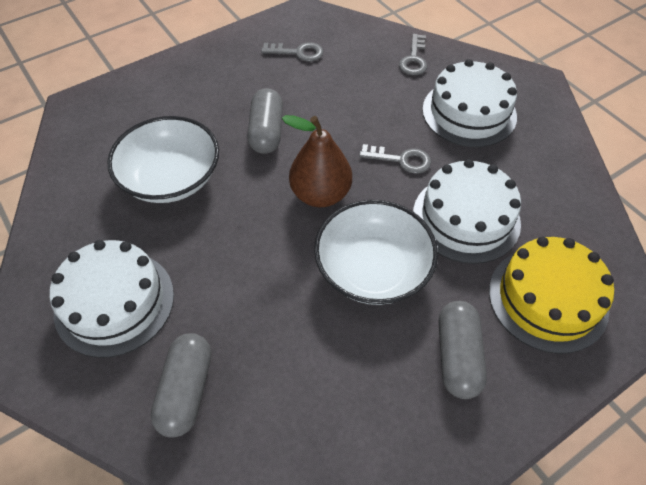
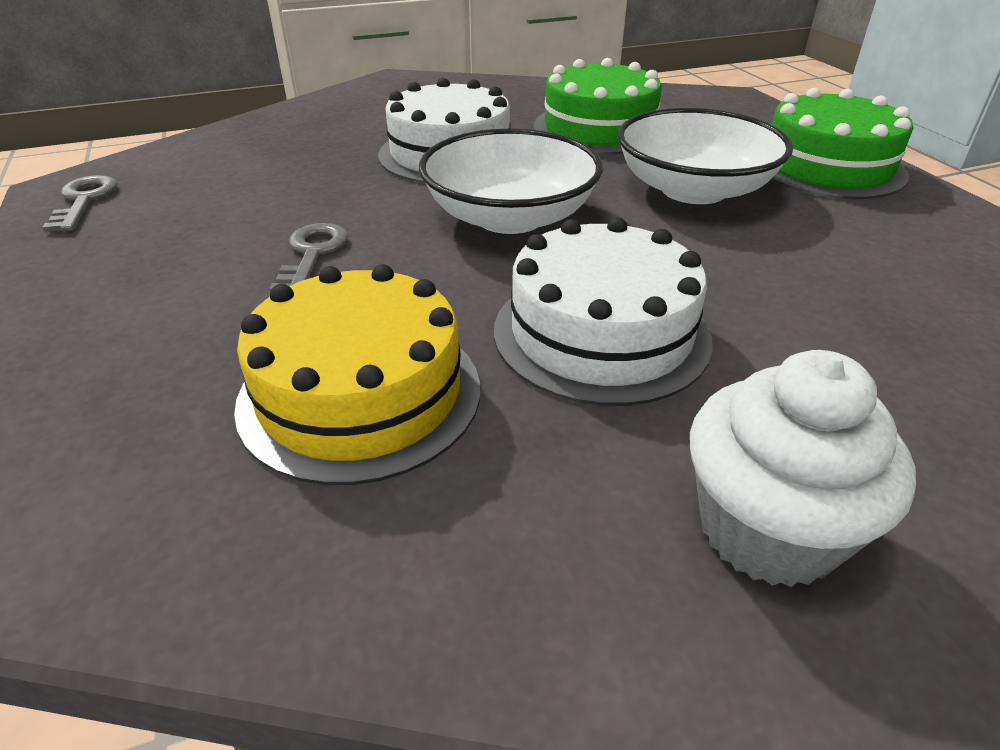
brown pear: 1 -> 0
green cake: 0 -> 2
grey capsule: 3 -> 0
grey key: 3 -> 2
white cake: 3 -> 2
white cupcake: 0 -> 1

